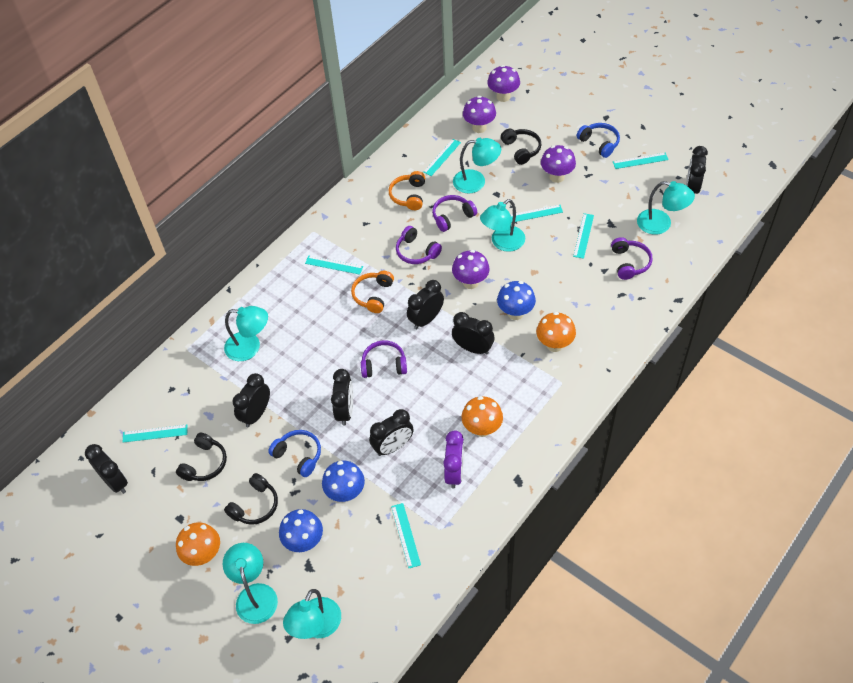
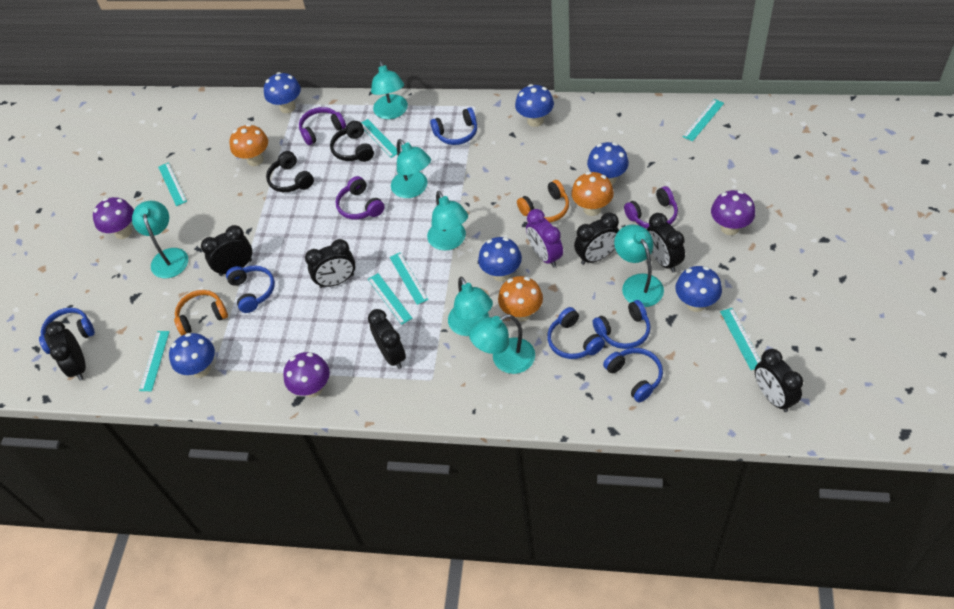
black headphones: 3 -> 2
blue headphones: 2 -> 6
blue mushroom: 3 -> 6
purple headphones: 4 -> 3
purple mushroom: 4 -> 3
turquoise lamp: 6 -> 7

